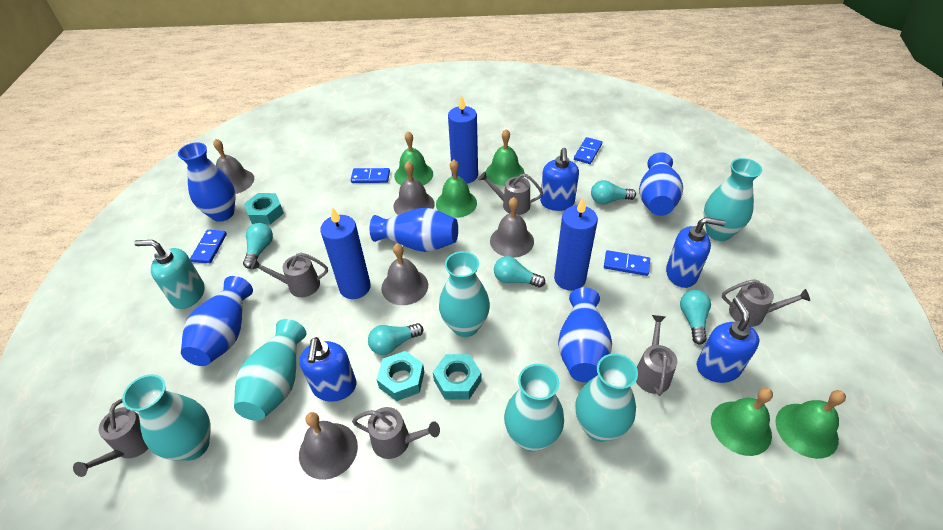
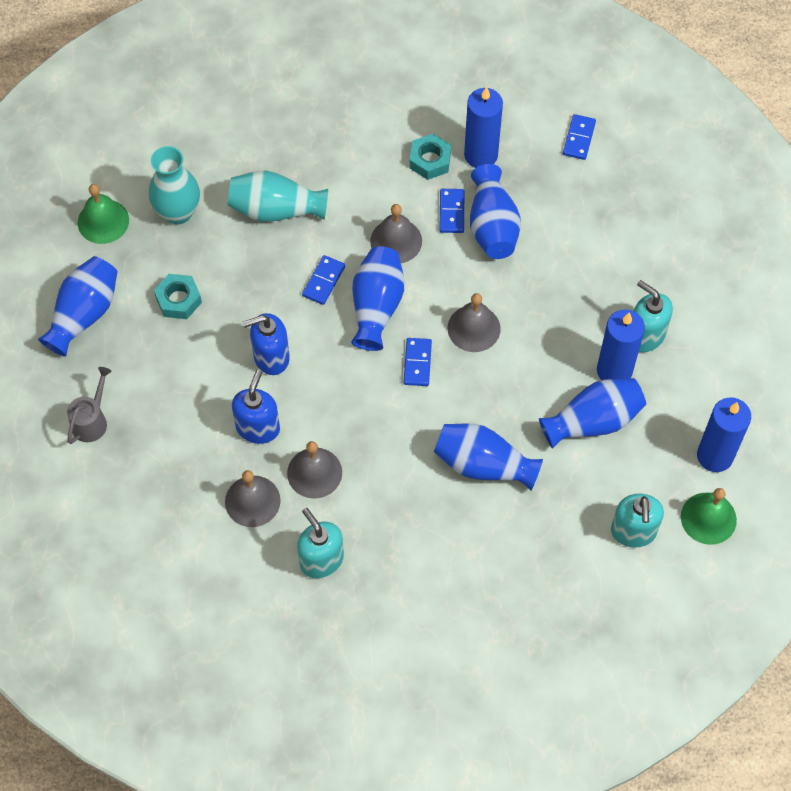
blue soap dispenser: 4 -> 2
green bell: 5 -> 2
grey bell: 5 -> 4
grey watering can: 6 -> 1
turquoise light bulb: 5 -> 0
turquoise nut: 3 -> 2
turquoise soap dispenser: 1 -> 3
turquoise vase: 6 -> 2

